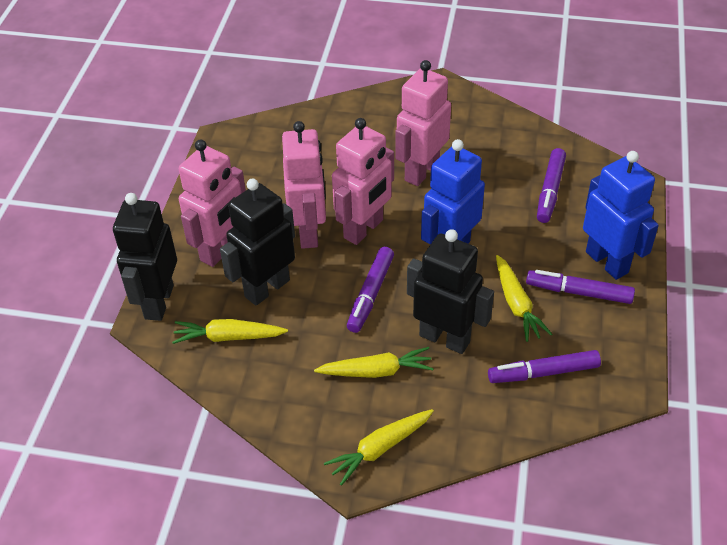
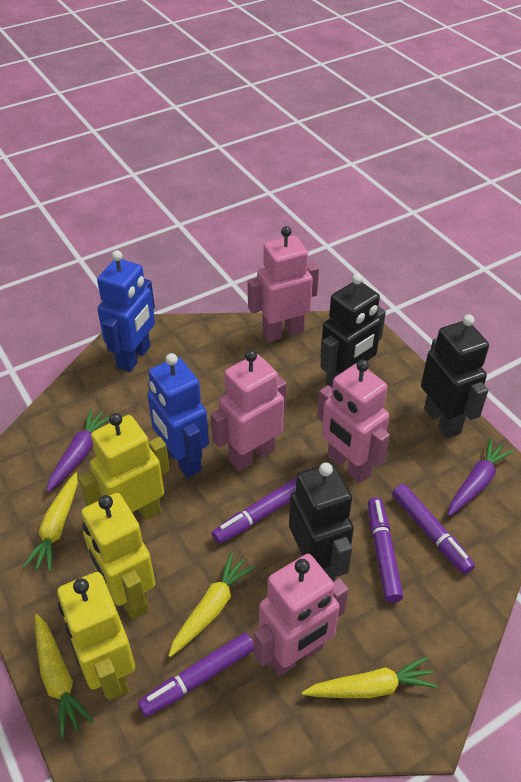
purple carrot: 0 -> 2
yellow robot: 0 -> 3

